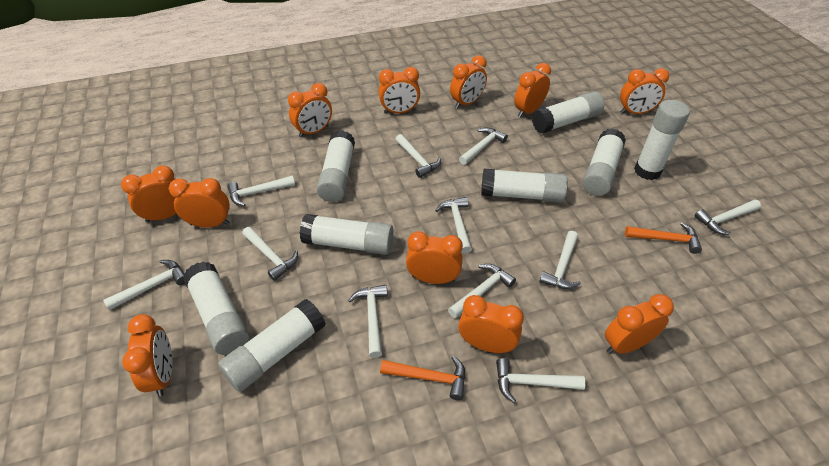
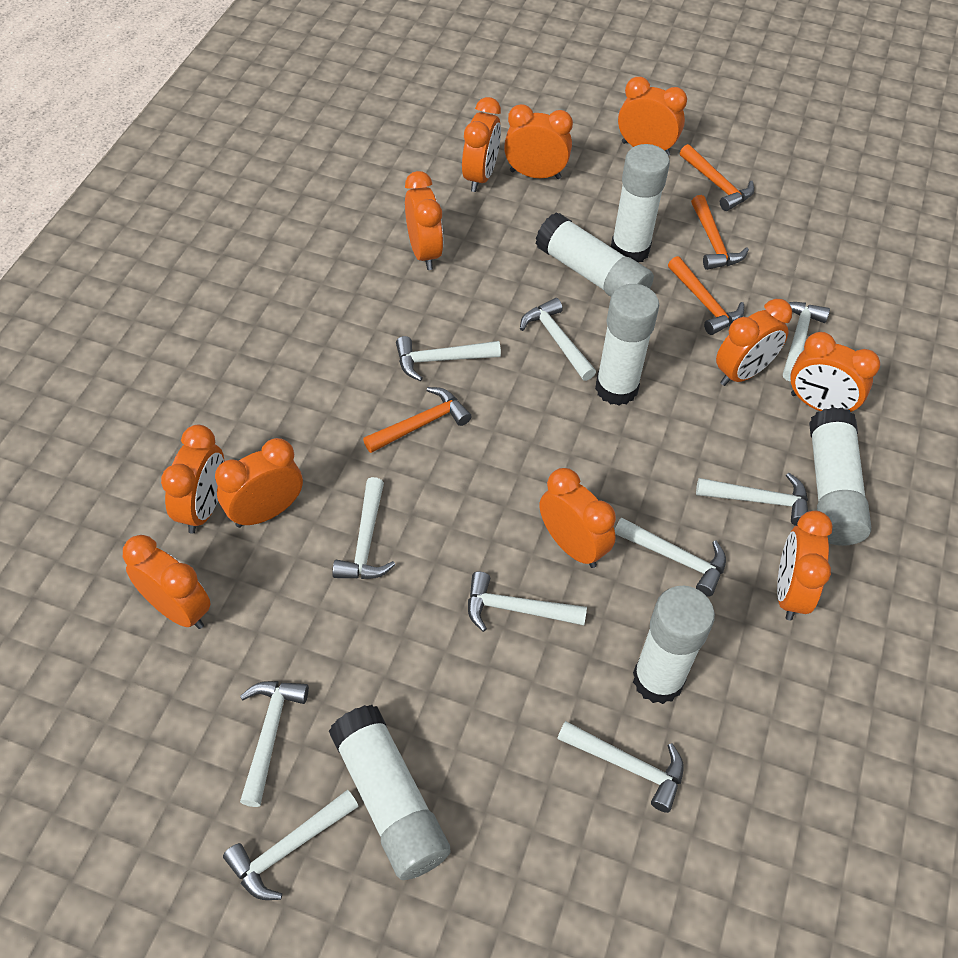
orange hammer: 2 -> 4
white glue stick: 8 -> 6
white hammer: 11 -> 10

